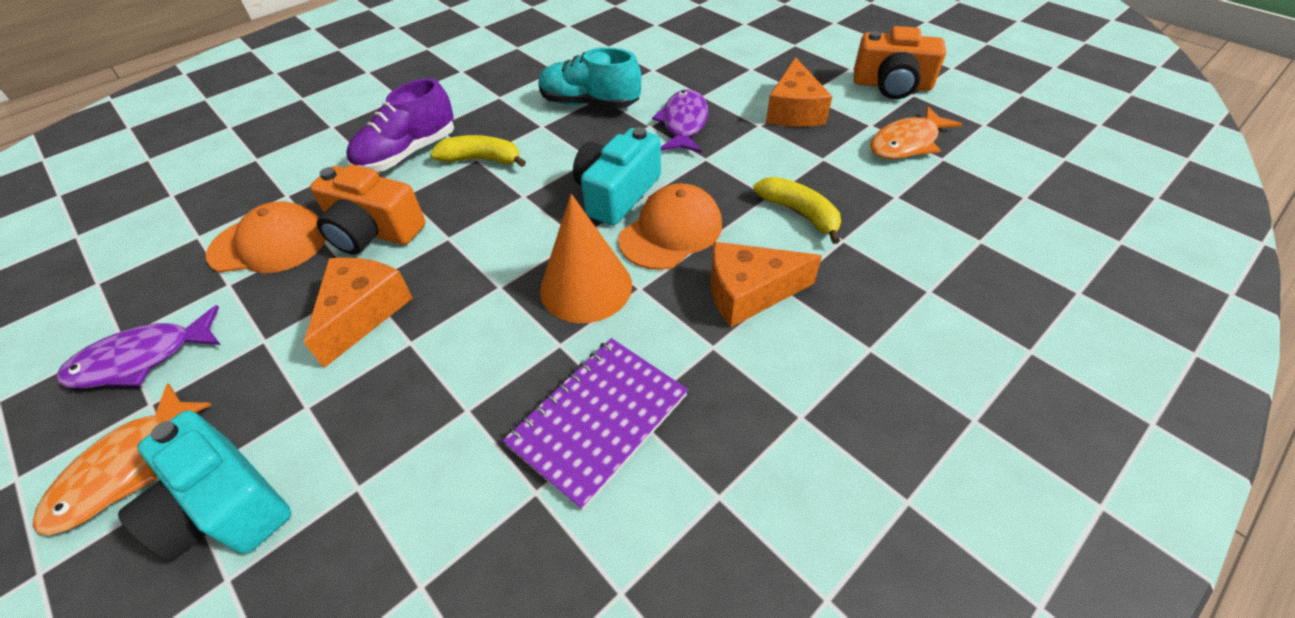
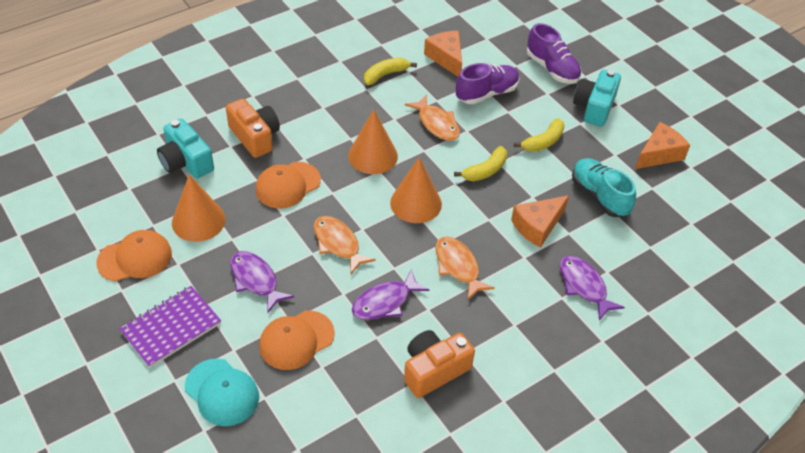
orange cap: 2 -> 3
orange cone: 1 -> 3
orange fish: 2 -> 3
purple fish: 2 -> 3
purple shoe: 1 -> 2
turquoise cap: 0 -> 1
yellow banana: 2 -> 3

